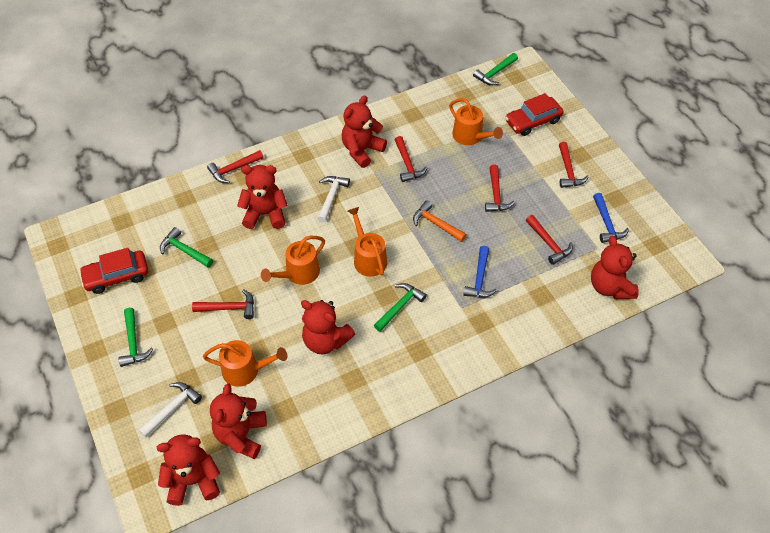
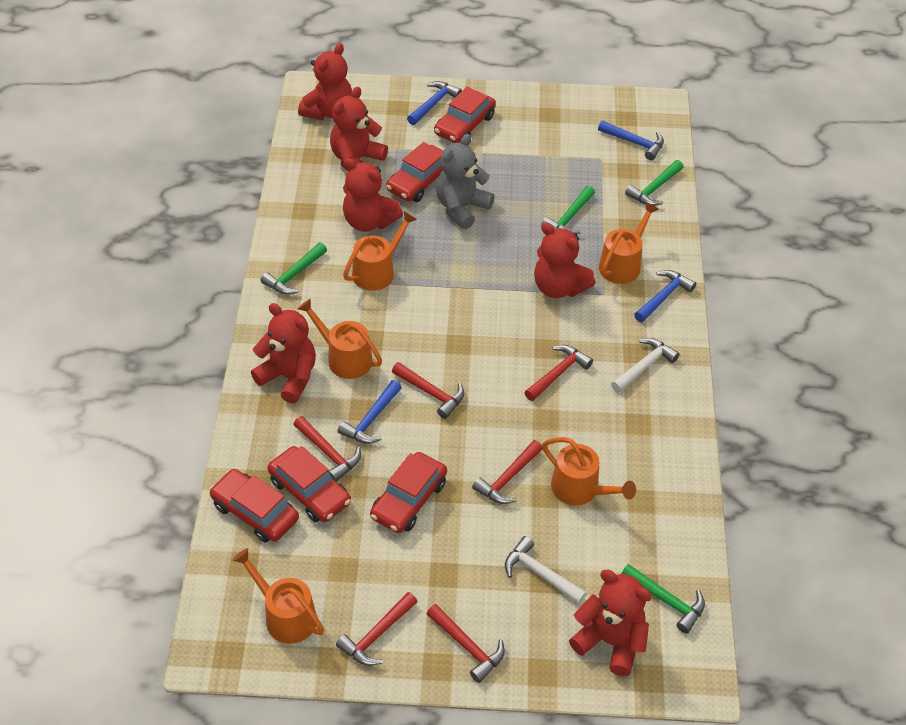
blue hammer: 2 -> 4
grey teddy bear: 0 -> 1
orange hammer: 1 -> 0
orange watering can: 4 -> 5
red car: 2 -> 5

